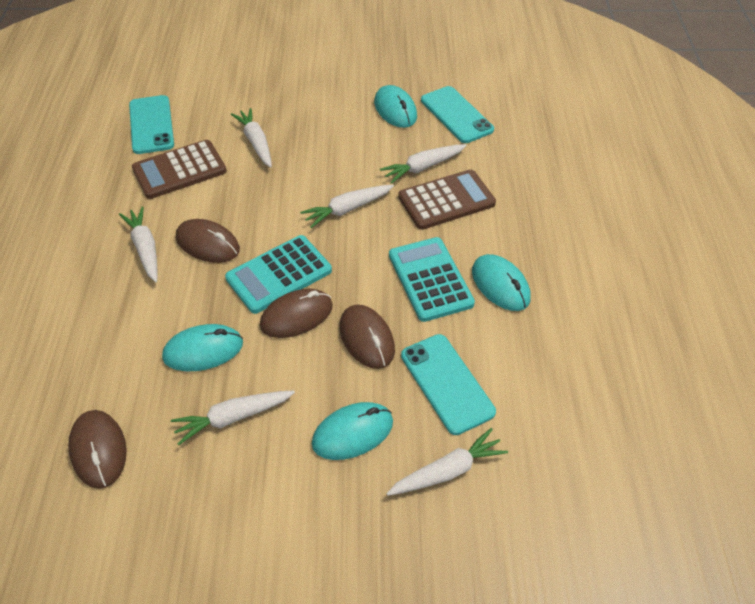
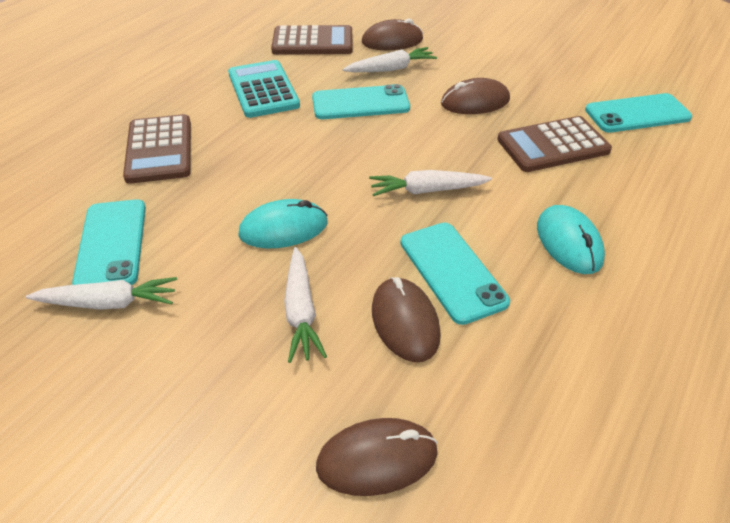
brown calculator: 2 -> 3
turquoise calculator: 2 -> 1
turquoise mouse: 4 -> 2
turquoise phone: 3 -> 4
white carrot: 6 -> 4

